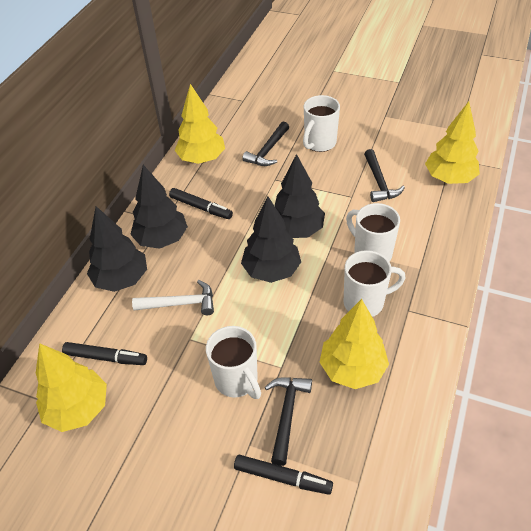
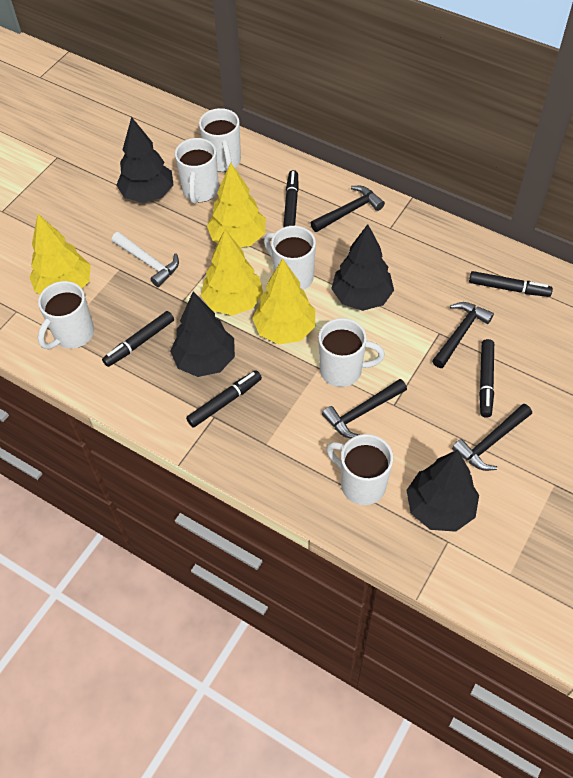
black hammer: 3 -> 4
black marker: 3 -> 5
white mug: 4 -> 6

